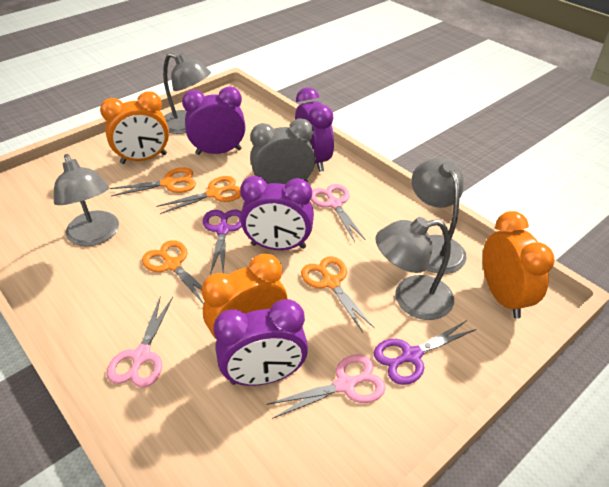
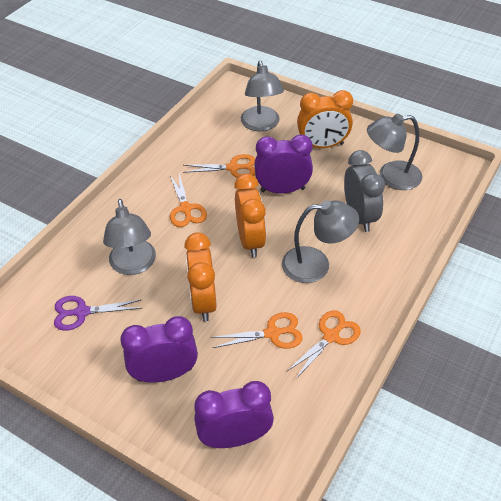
pink scissors: 3 -> 0
purple clock: 4 -> 3
purple scissors: 2 -> 1

